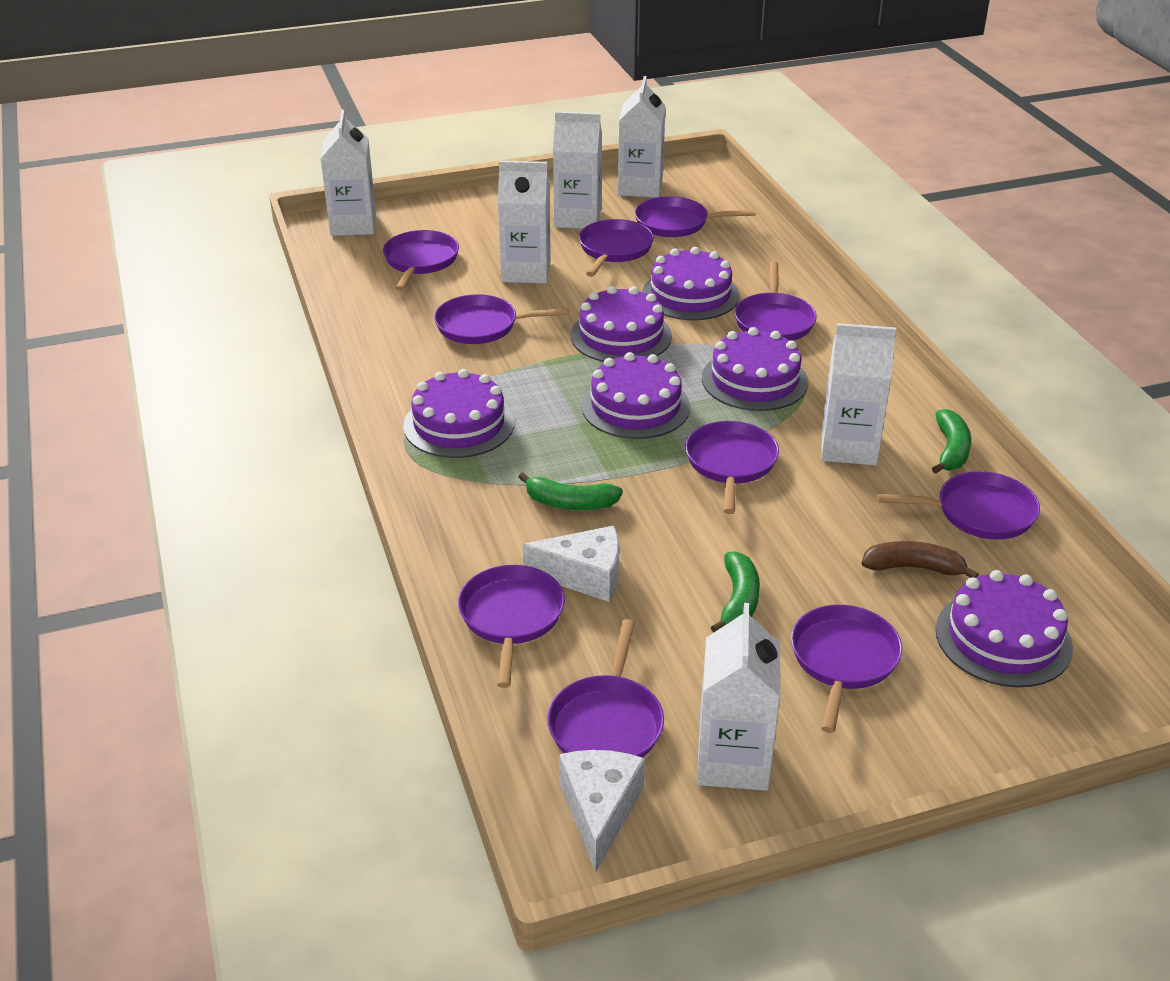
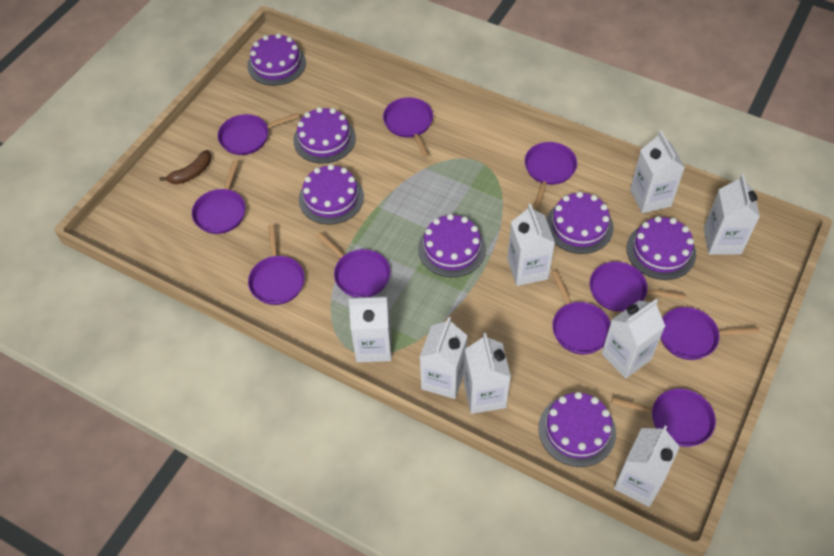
green banana: 3 -> 0
purple cake: 6 -> 7
white carton: 6 -> 8
white cheese: 2 -> 0

